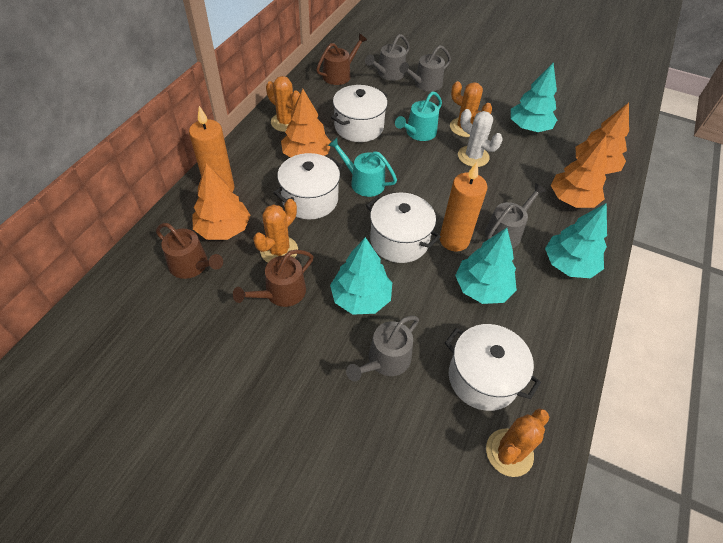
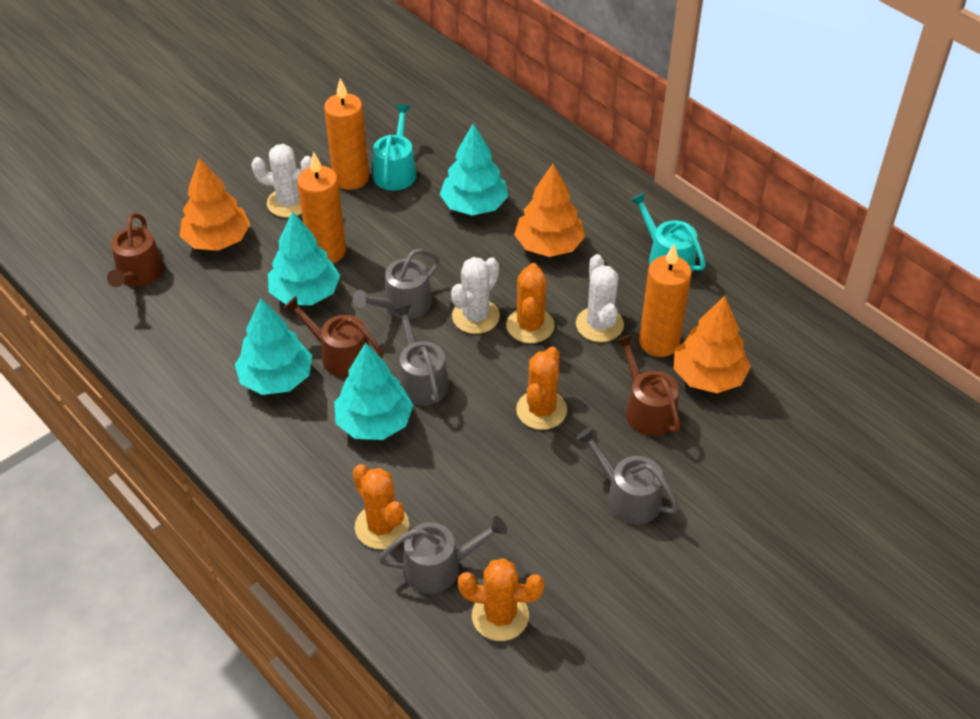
orange candle: 2 -> 3
orange tree: 4 -> 3
white cactus: 1 -> 3
white pot: 4 -> 0

